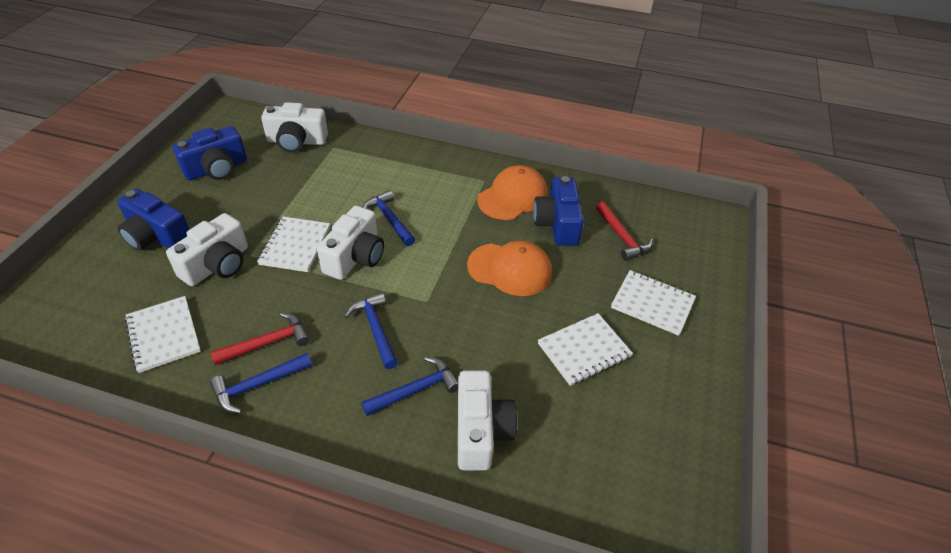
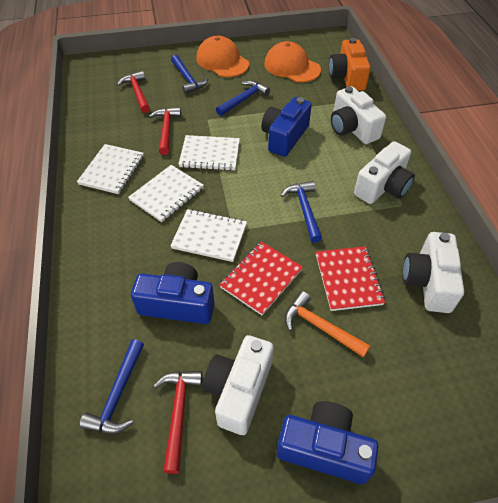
orange camera: 0 -> 1
orange hammer: 0 -> 1
red hammer: 2 -> 3
red notebook: 0 -> 2

